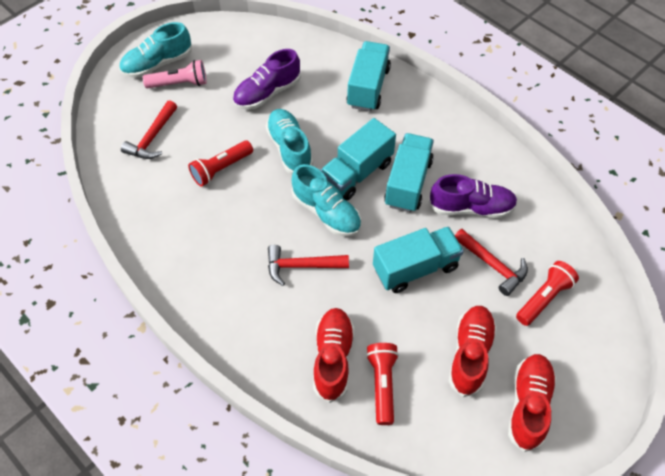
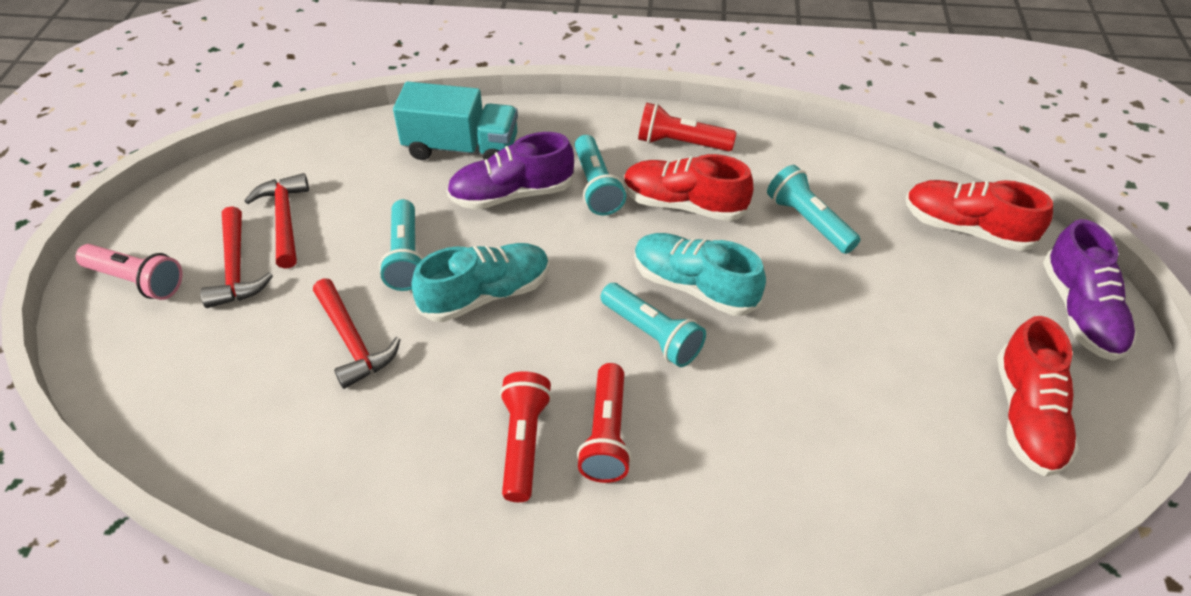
turquoise flashlight: 0 -> 4
turquoise shoe: 3 -> 2
turquoise truck: 4 -> 1

